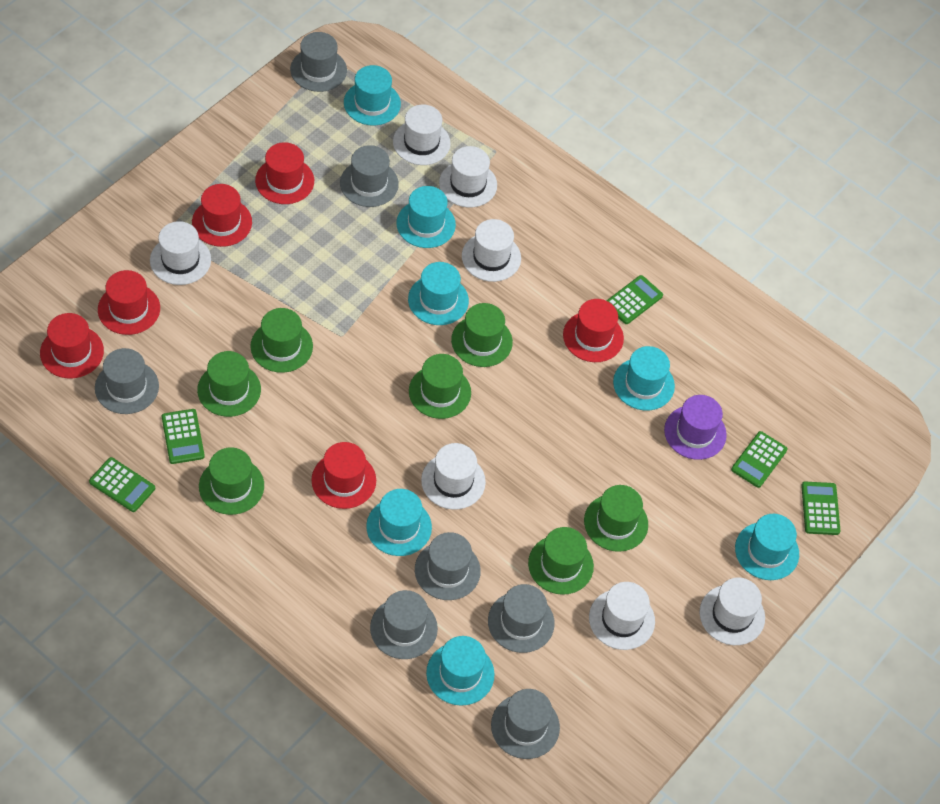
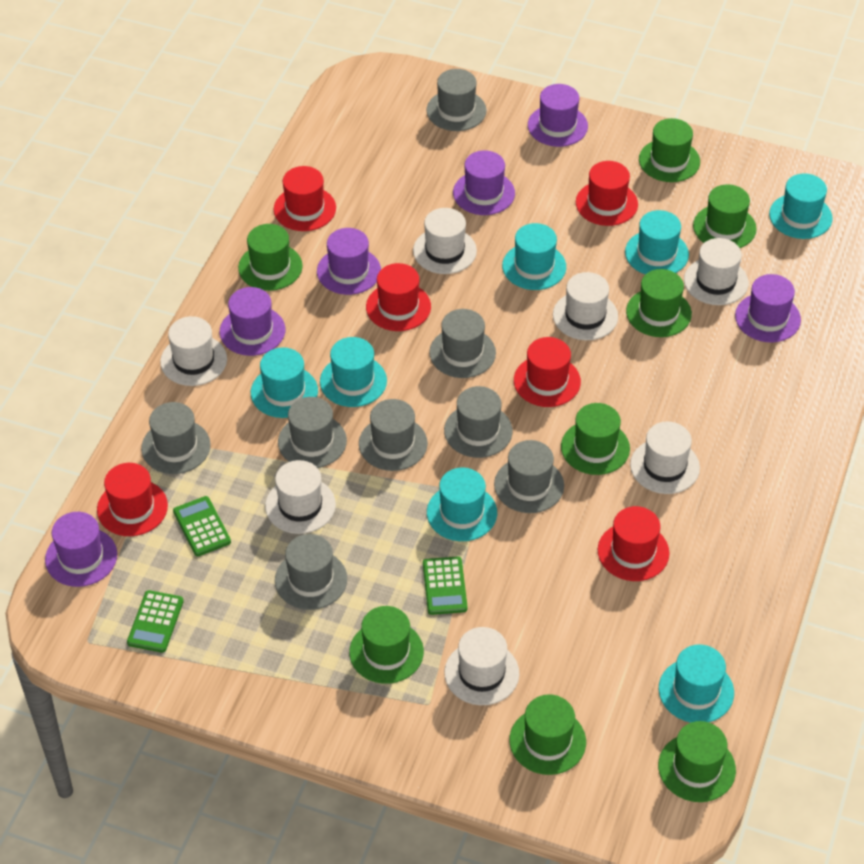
green calculator: 5 -> 3
green hat: 7 -> 8
grey hat: 7 -> 8
purple hat: 1 -> 6

